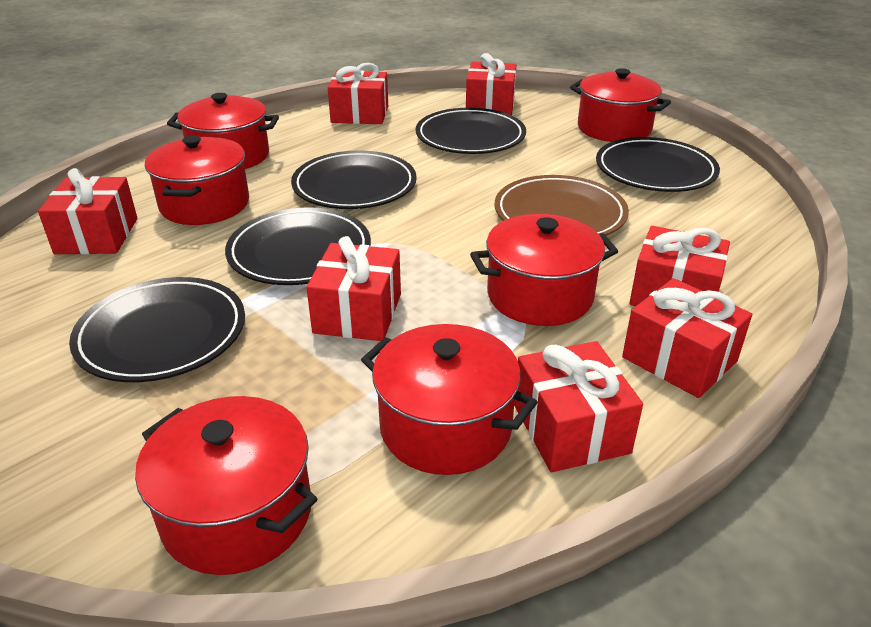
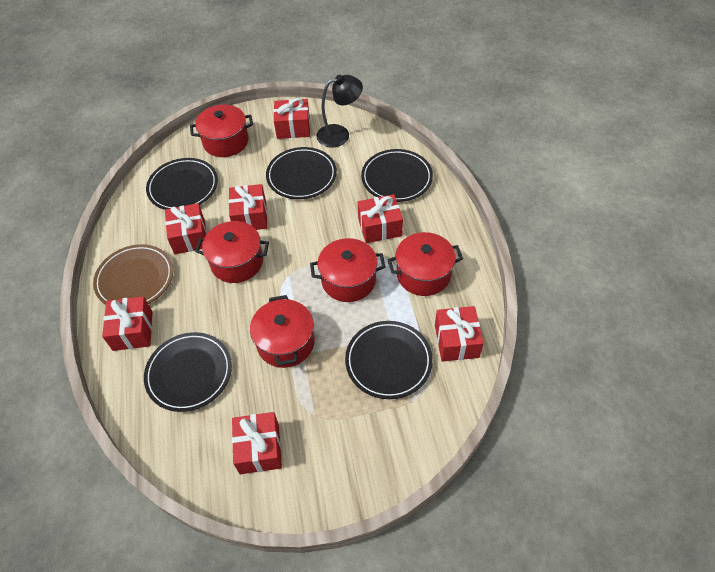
black lamp: 0 -> 1
red pot: 6 -> 5

